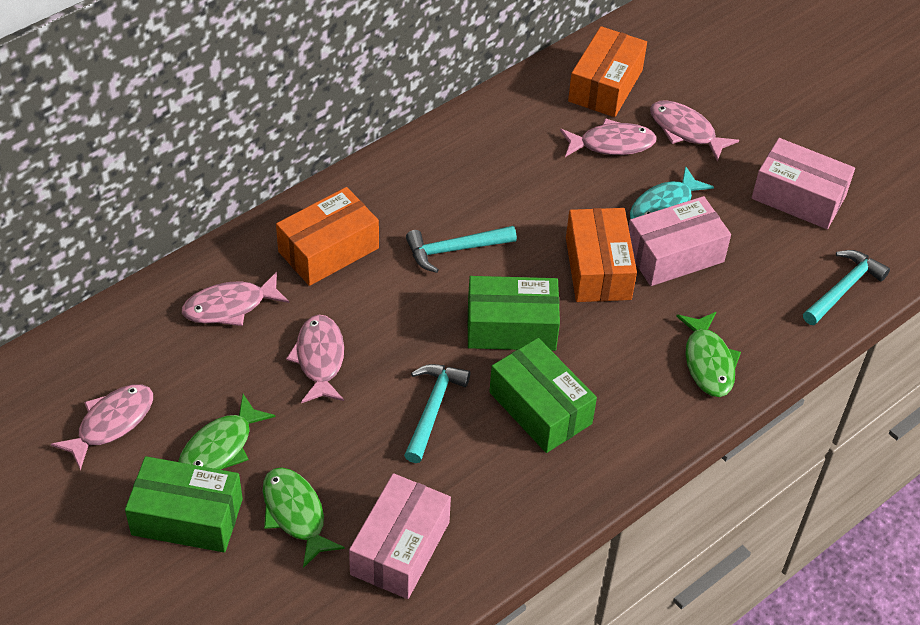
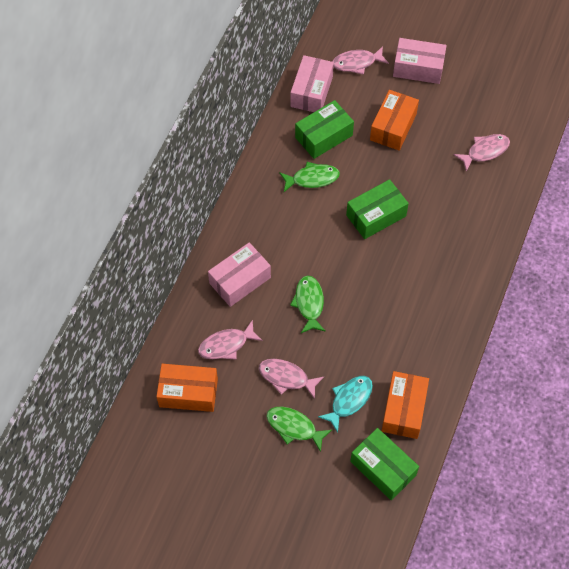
pink fish: 5 -> 4
turquoise hammer: 3 -> 0

